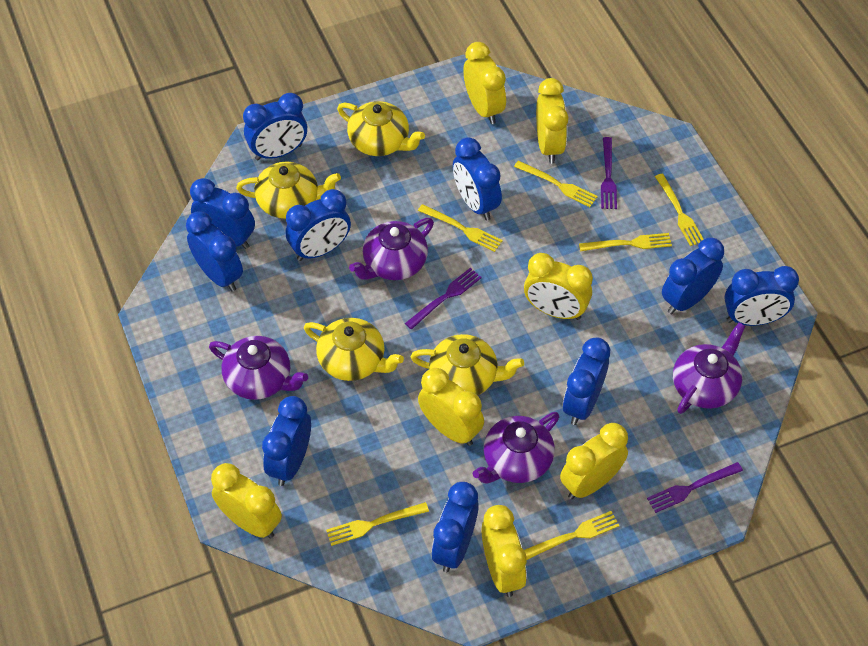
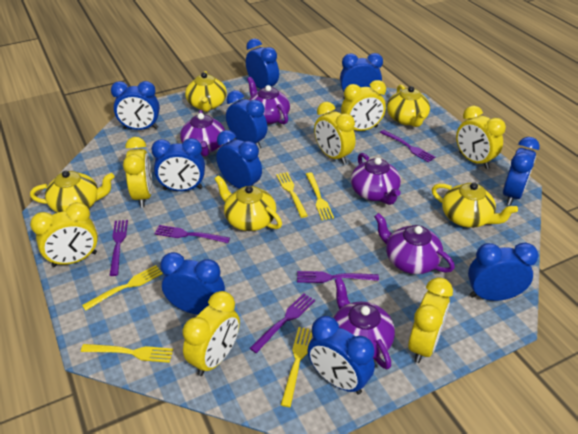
purple fork: 3 -> 5
purple teapot: 4 -> 5
yellow fork: 6 -> 5
yellow teapot: 4 -> 5

